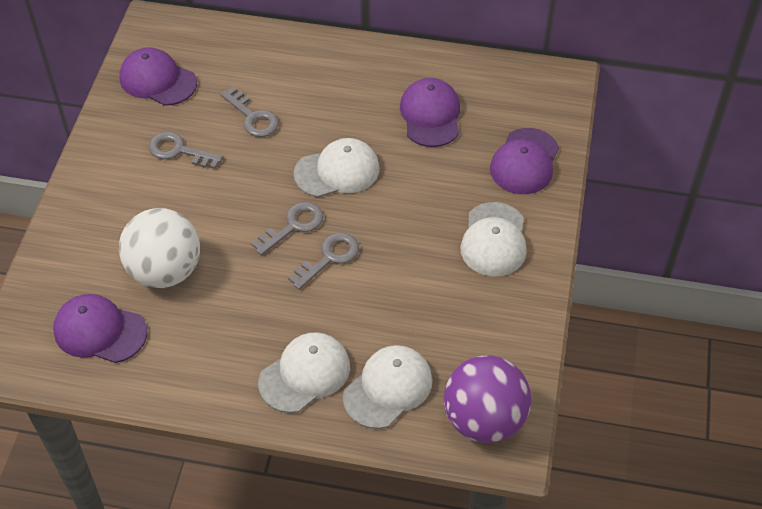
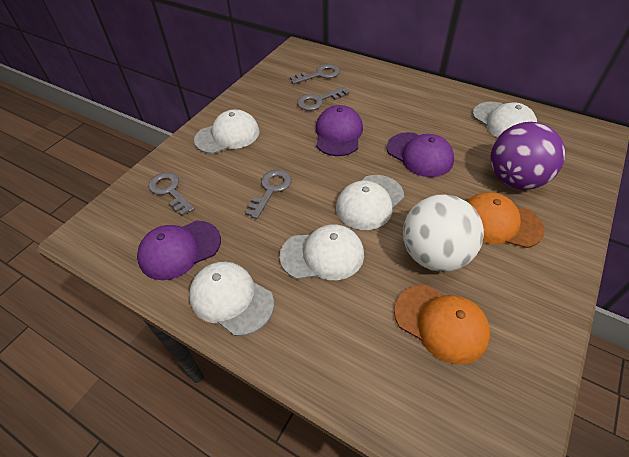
orange cap: 0 -> 2
purple cap: 4 -> 3
white cap: 4 -> 5

